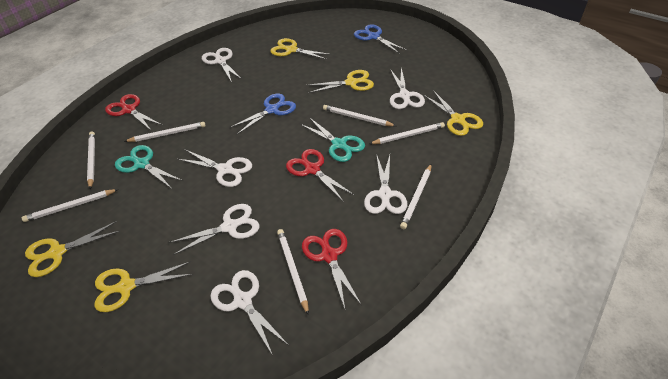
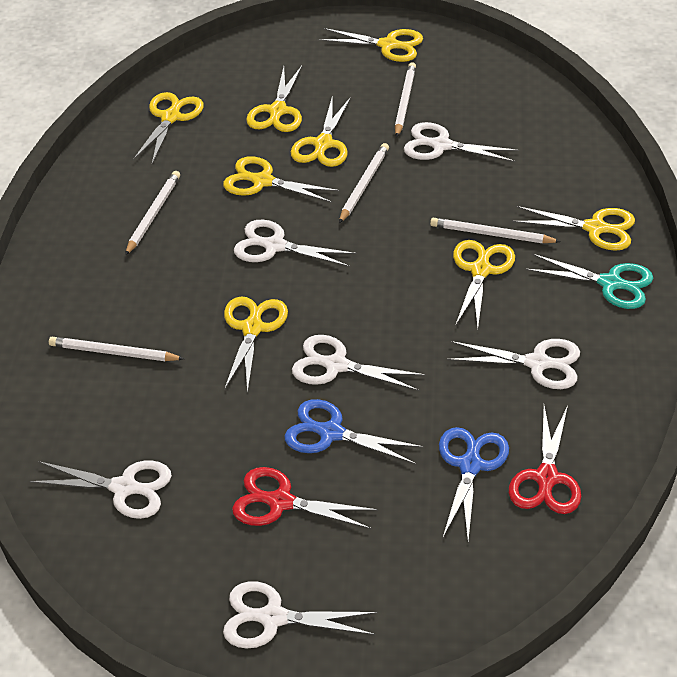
red scissors: 3 -> 2
turquoise scissors: 2 -> 1
white pencil: 7 -> 5
yellow scissors: 5 -> 8

